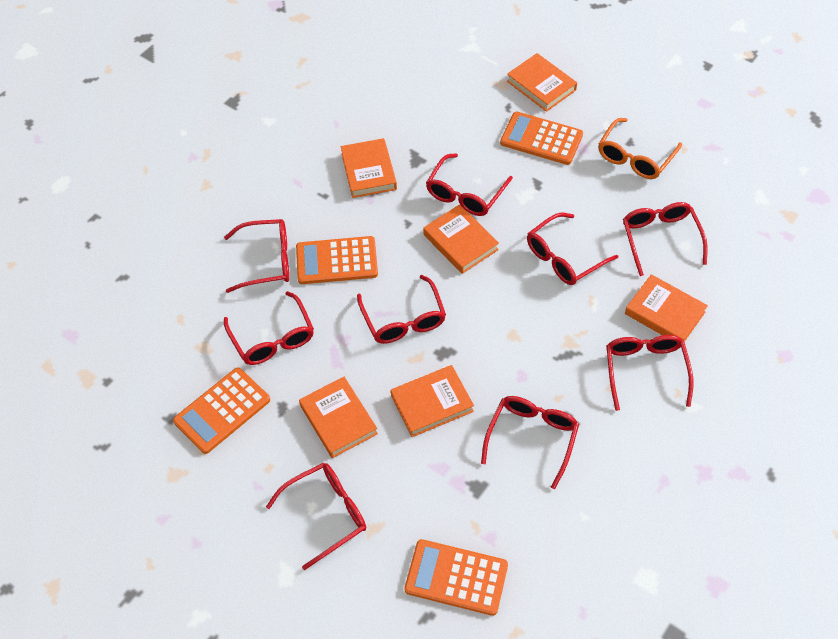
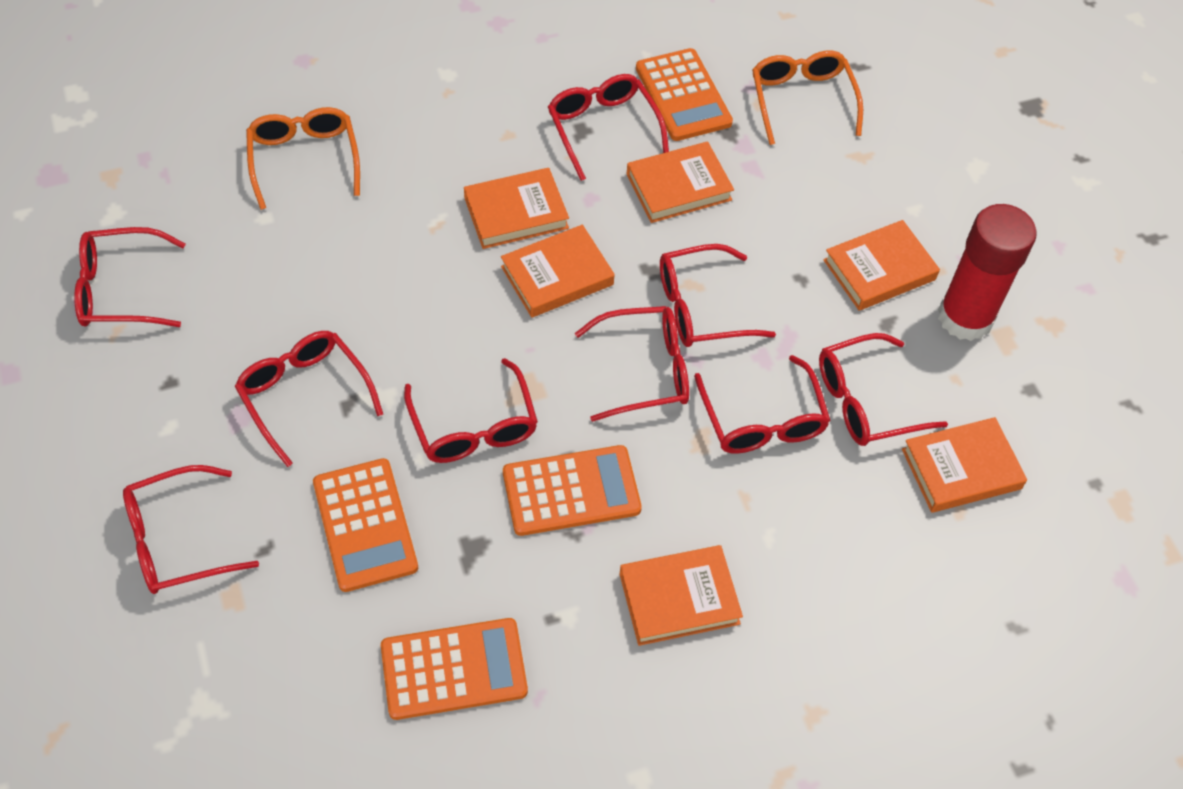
orange glasses: 1 -> 2
red glue stick: 0 -> 1

